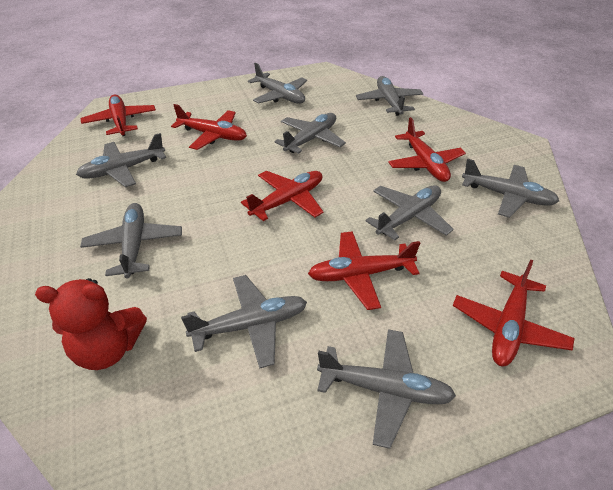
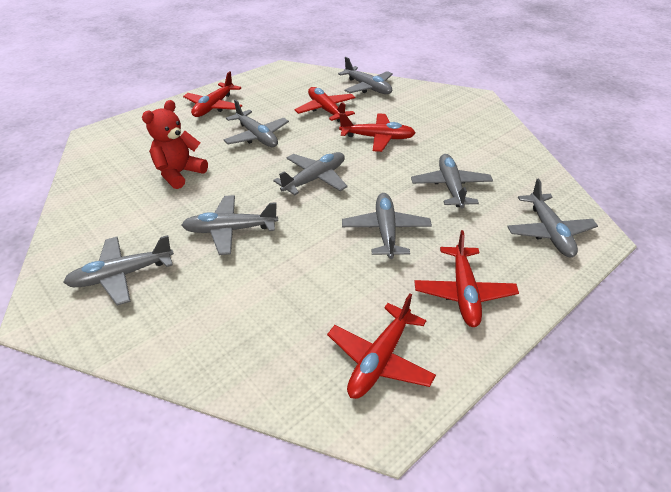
grey plane: 9 -> 8
red plane: 6 -> 5

